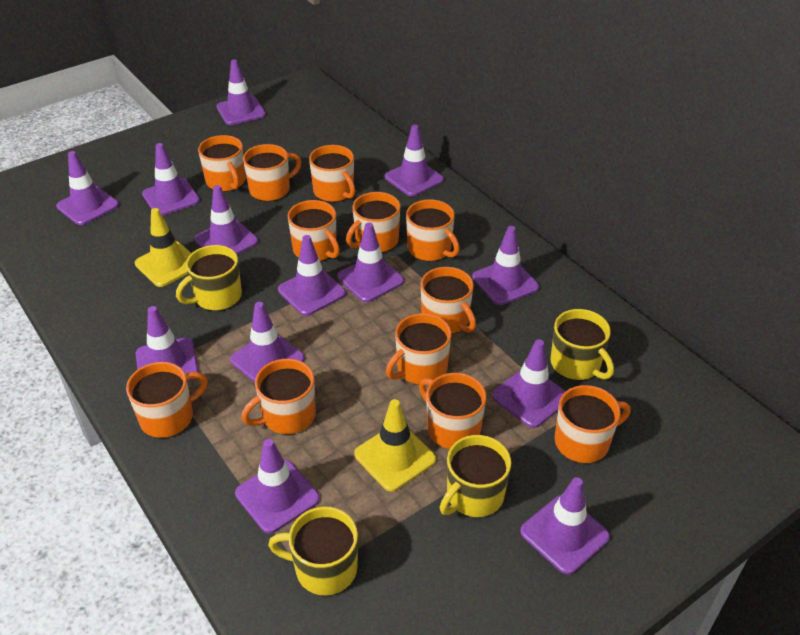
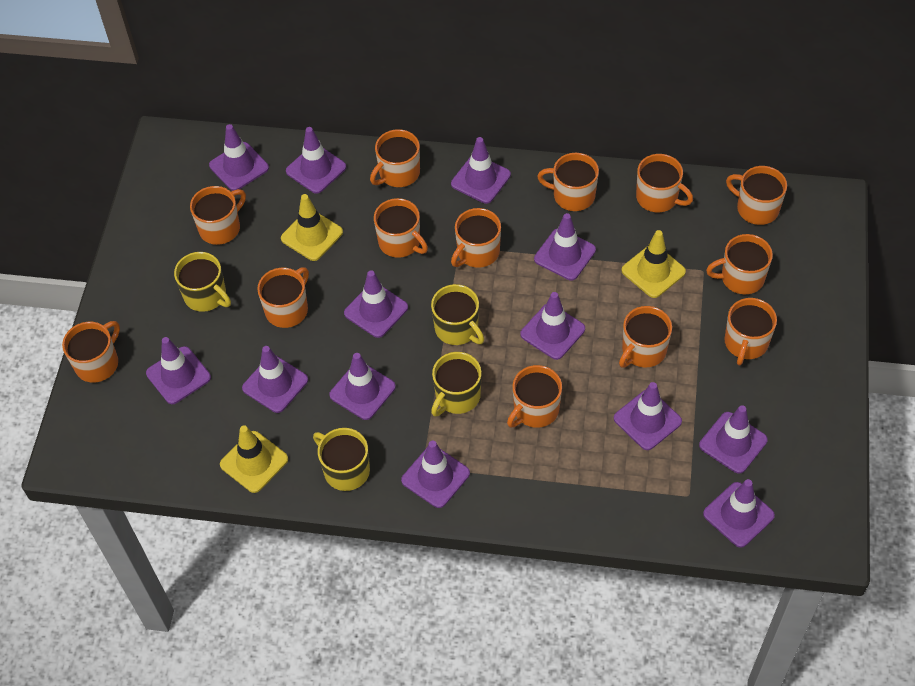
orange mug: 12 -> 13
yellow traffic cone: 2 -> 3

